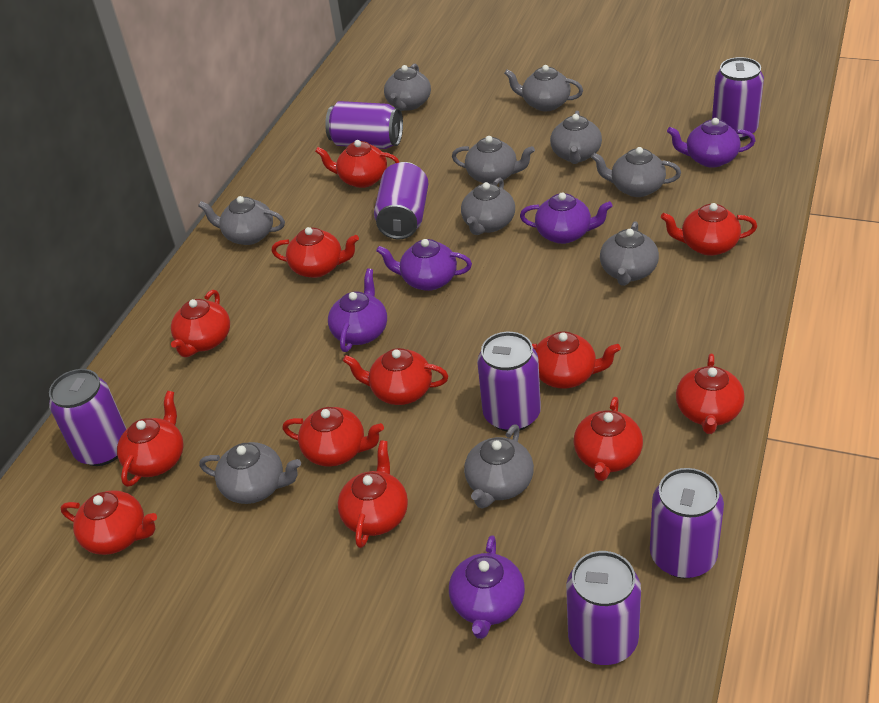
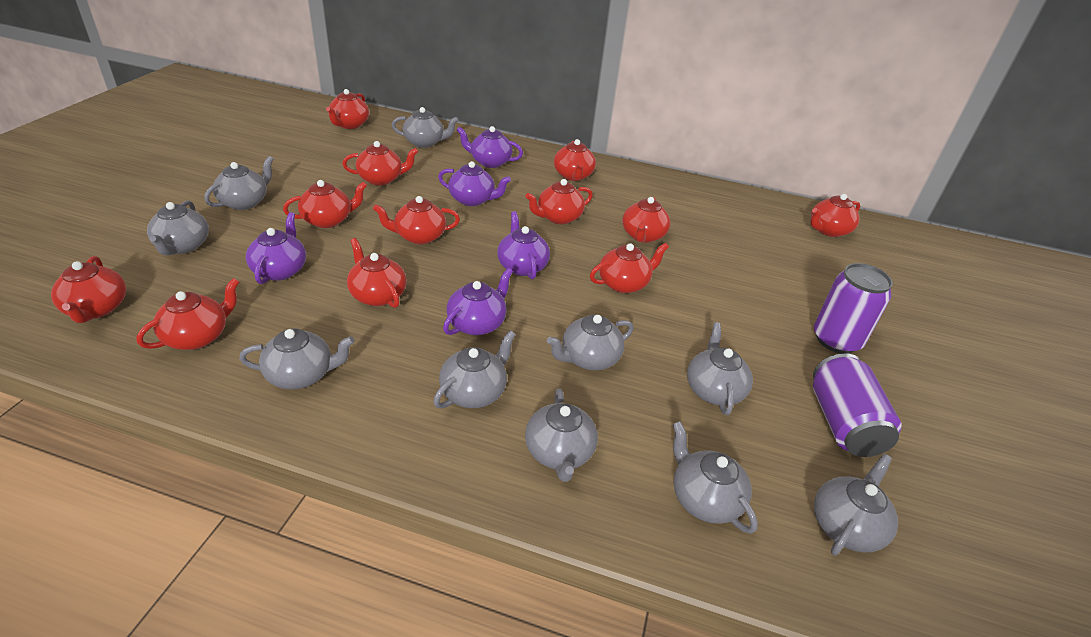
purple can: 7 -> 2

